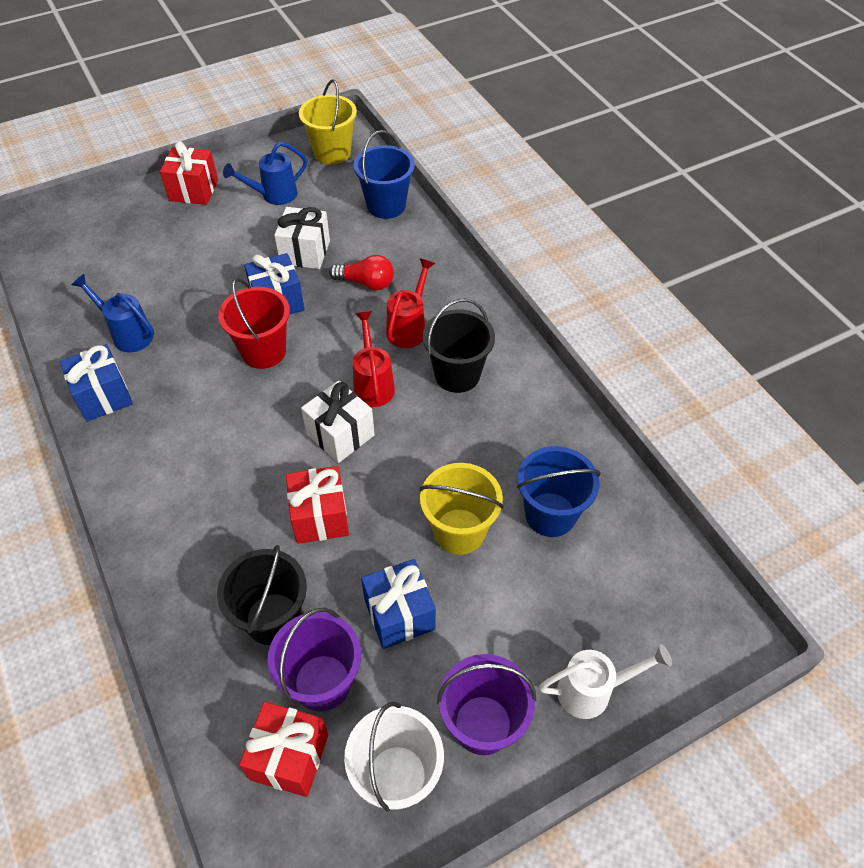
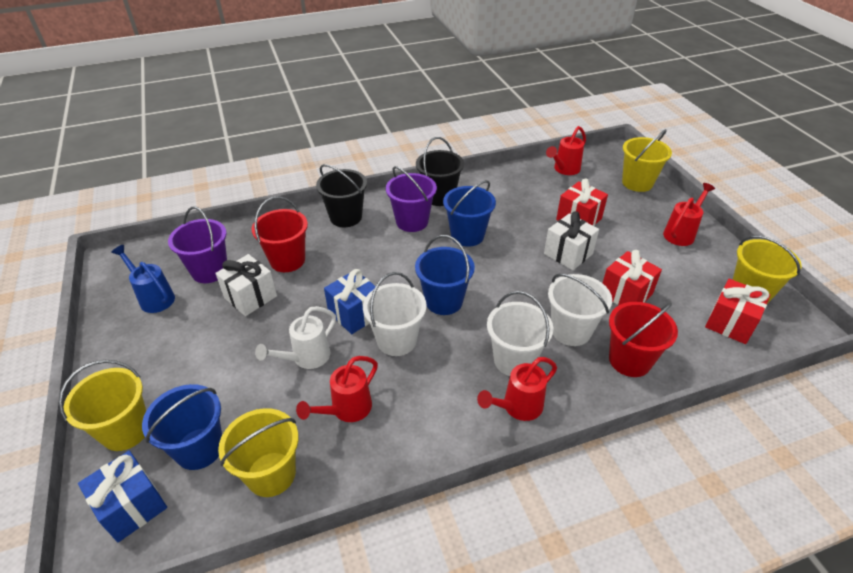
blue bucket: 2 -> 3
blue gift: 3 -> 2
blue watering can: 2 -> 1
red bucket: 1 -> 2
red light bulb: 1 -> 0
red watering can: 2 -> 4
white bucket: 1 -> 3
yellow bucket: 2 -> 4

